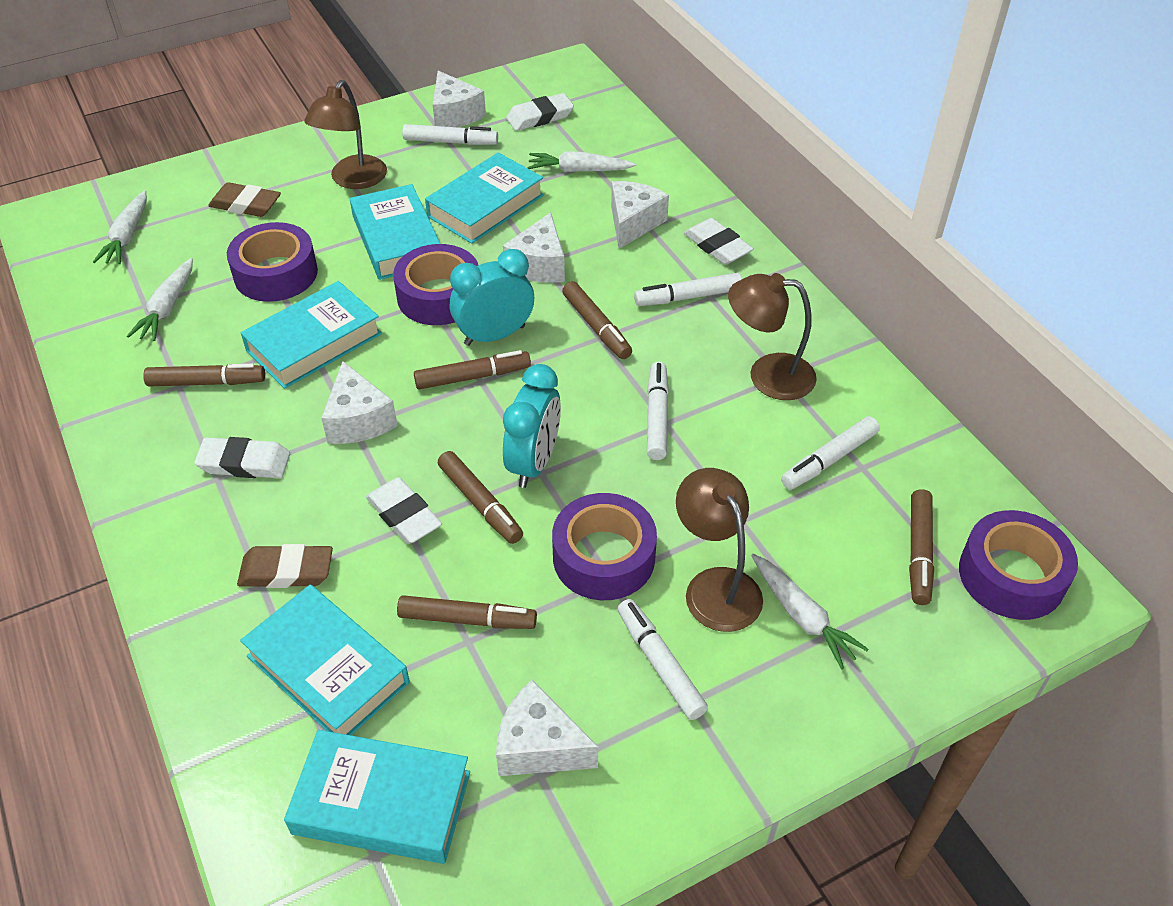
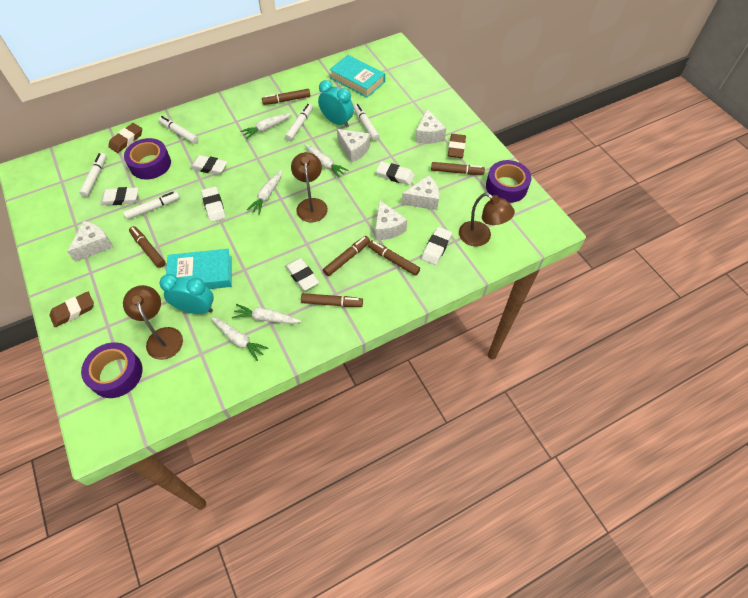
brown eraser: 2 -> 3
purple tape: 4 -> 3
turquoise book: 5 -> 2
white carrot: 4 -> 5
white eraser: 4 -> 6

